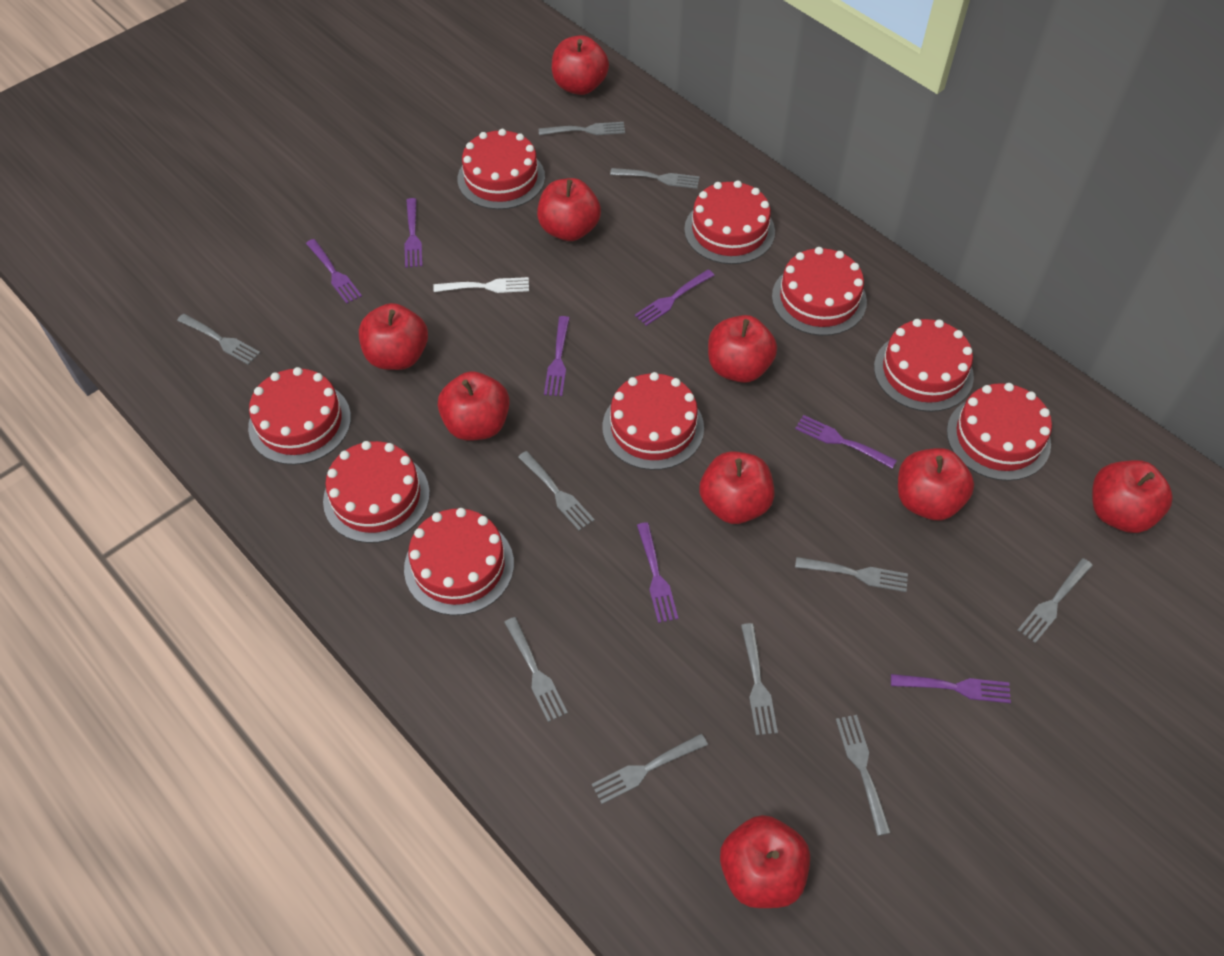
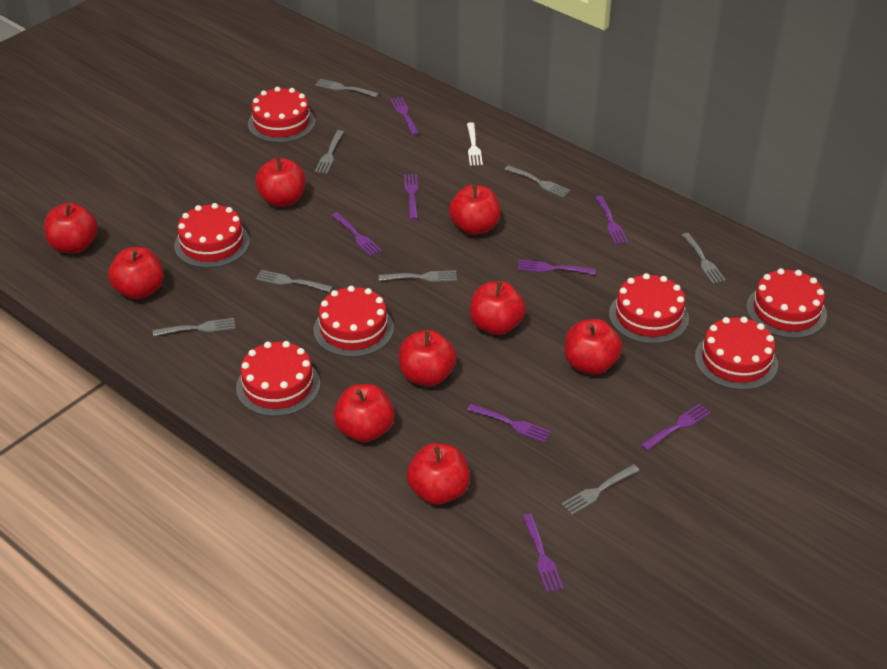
grey fork: 10 -> 8
purple fork: 7 -> 8
red cake: 9 -> 7

